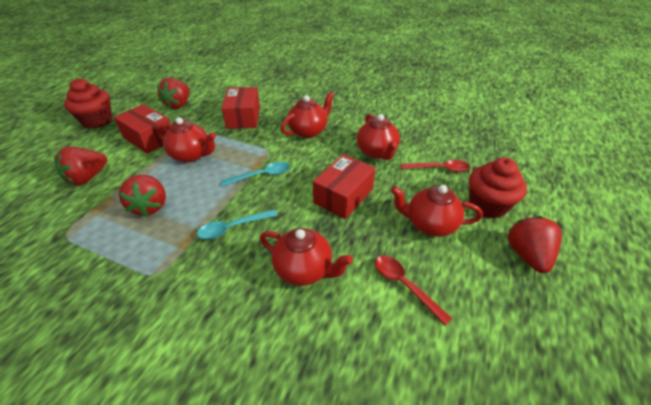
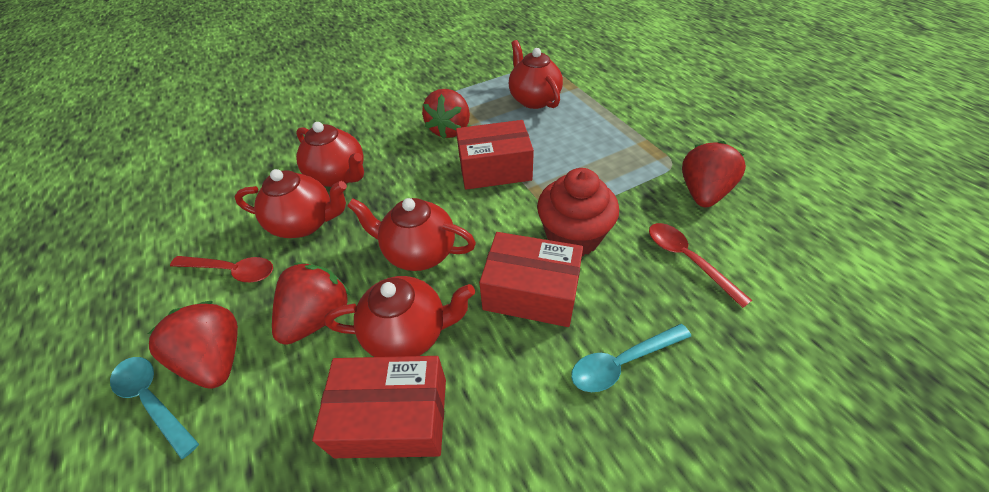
red cupcake: 2 -> 1

